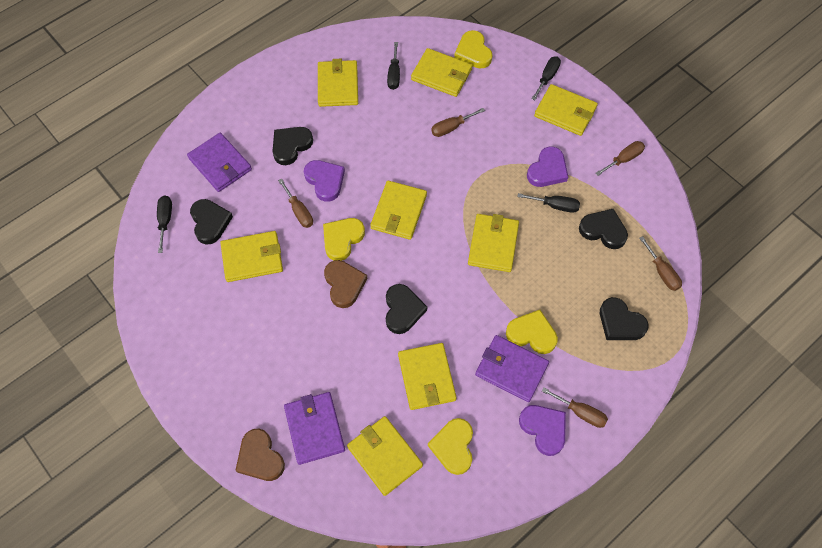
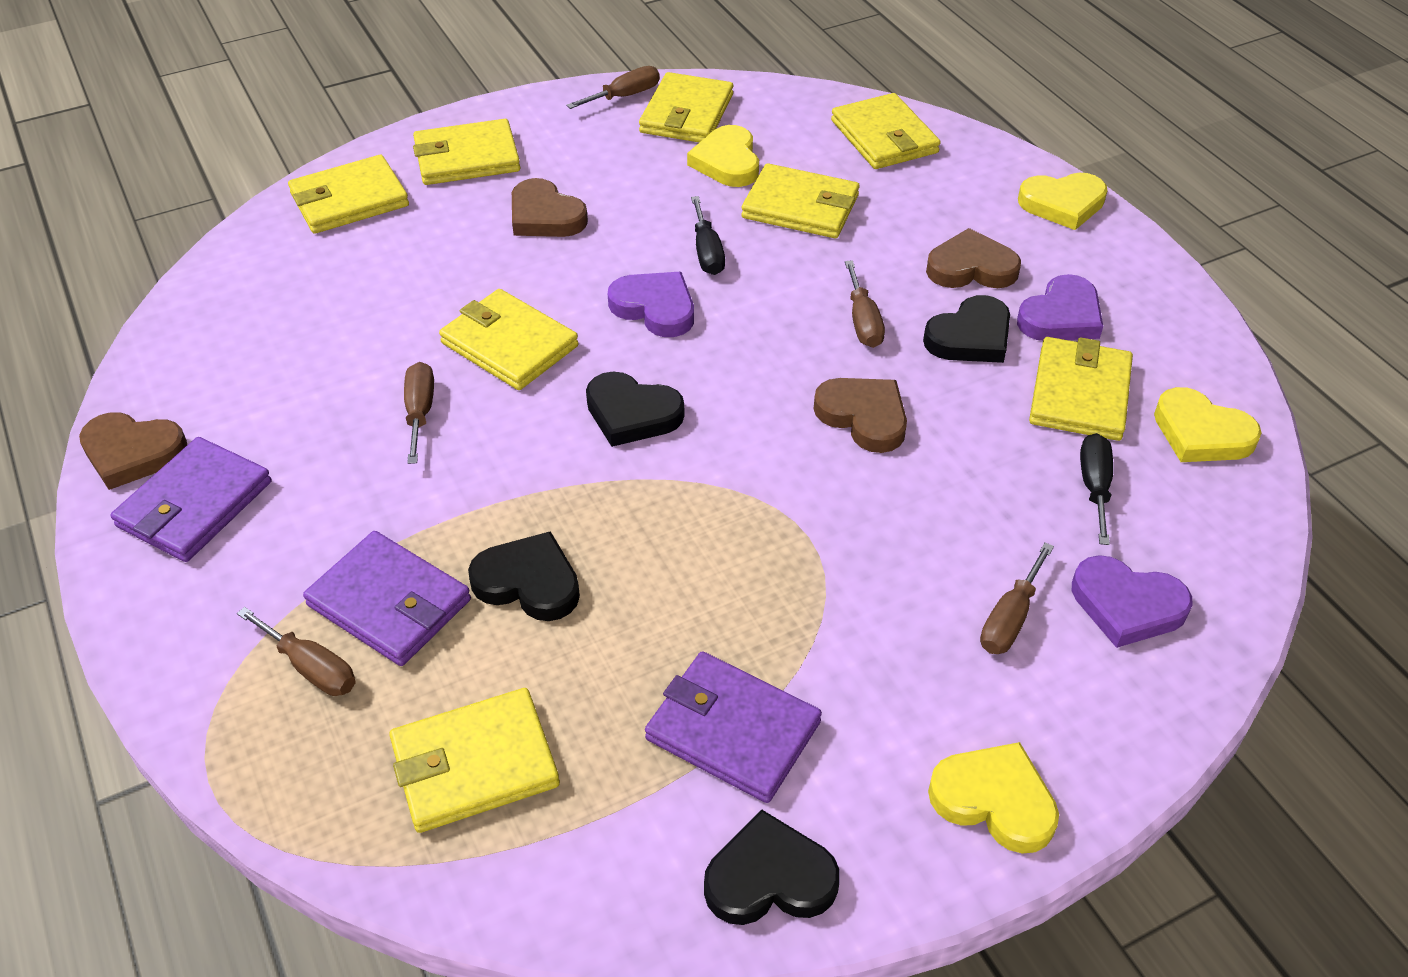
black heart: 5 -> 4
black screwdriver: 4 -> 2
brown heart: 2 -> 4

